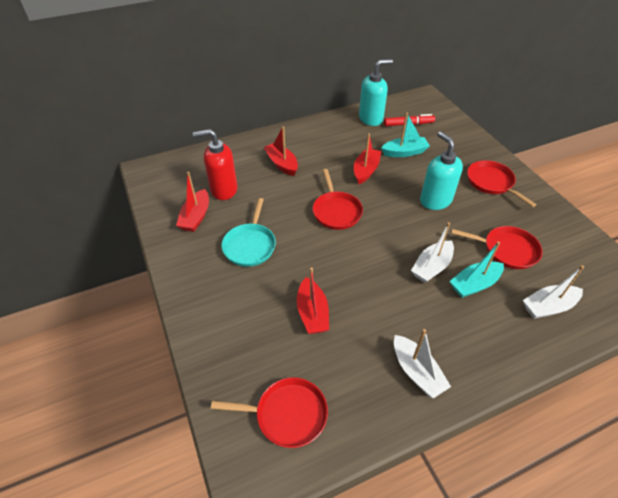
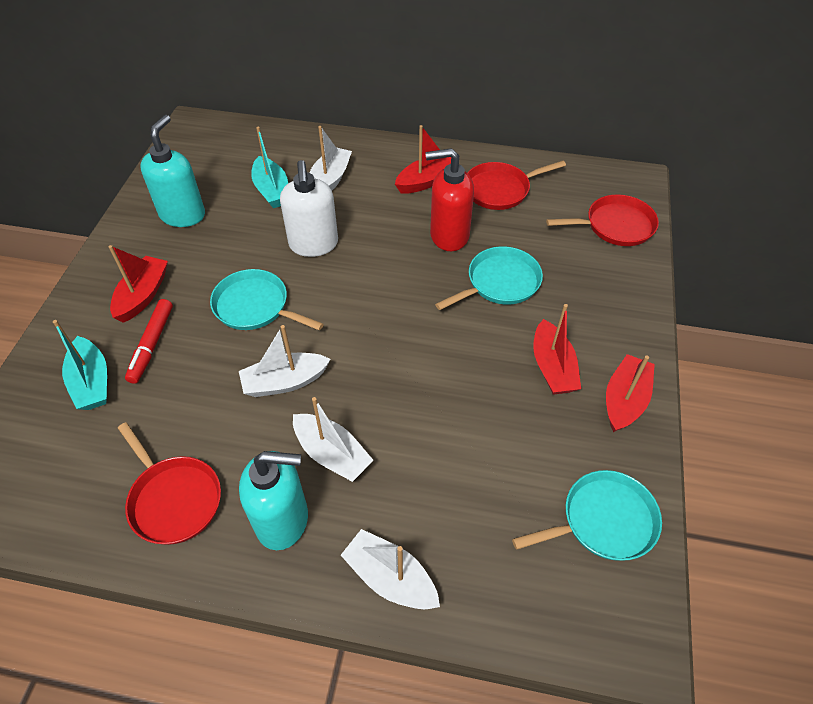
red pan: 4 -> 3
turquoise pan: 1 -> 3
white boat: 3 -> 4
white soap dispenser: 0 -> 1

